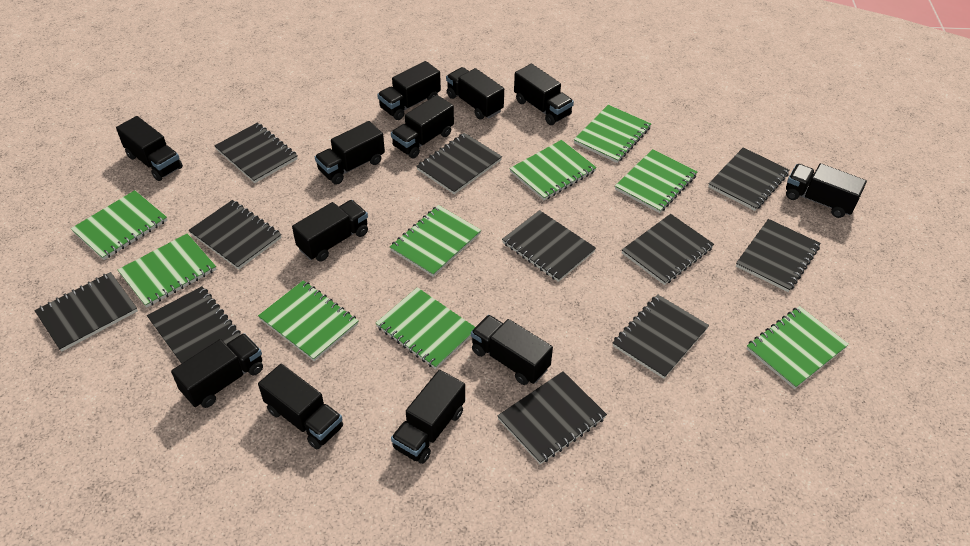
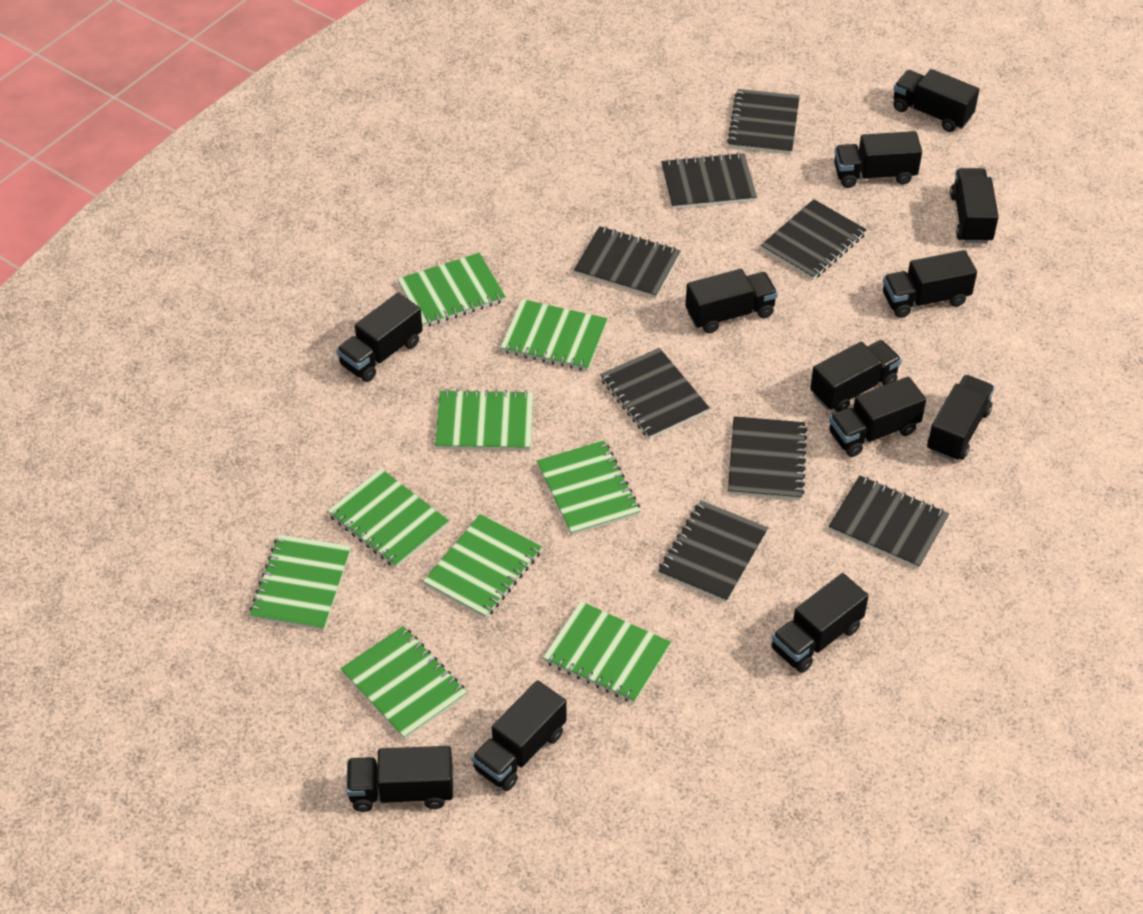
black notebook: 11 -> 8

